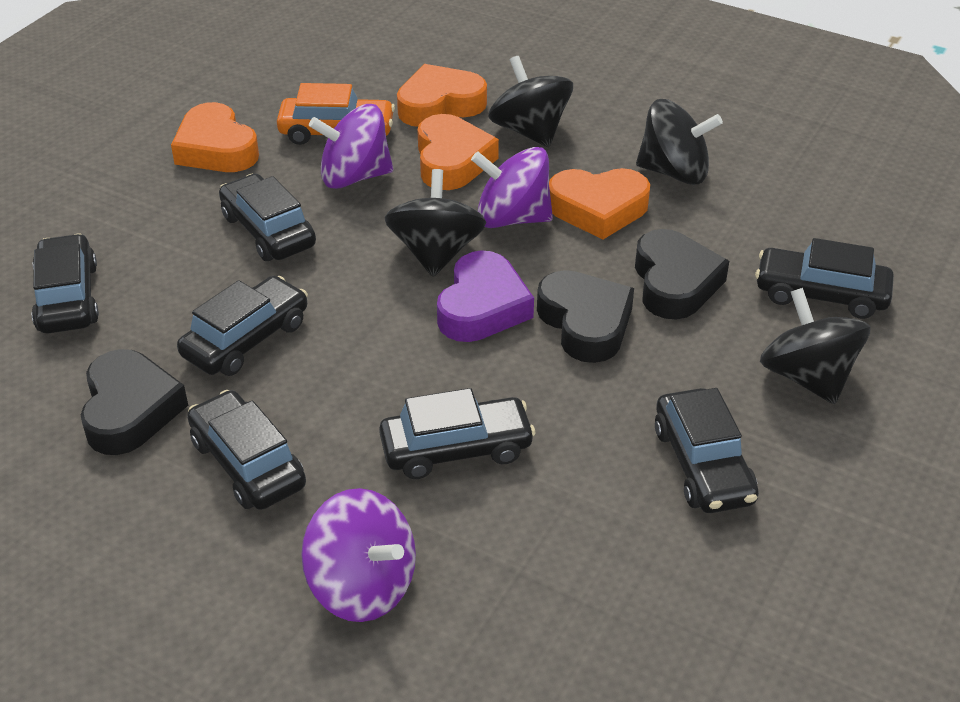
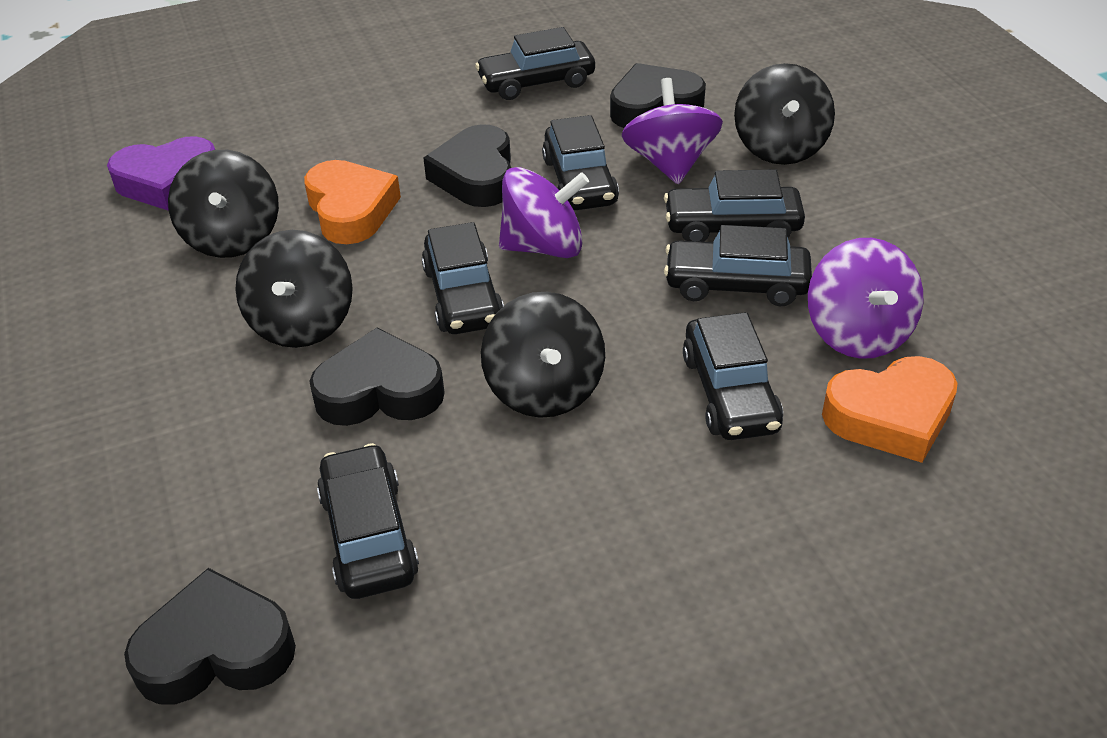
black heart: 3 -> 4
orange car: 1 -> 0
orange heart: 4 -> 2

